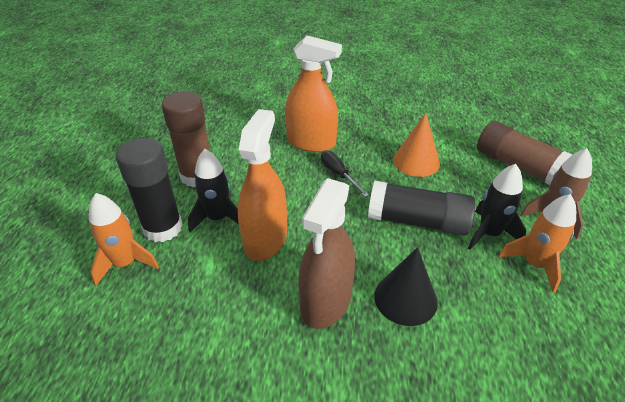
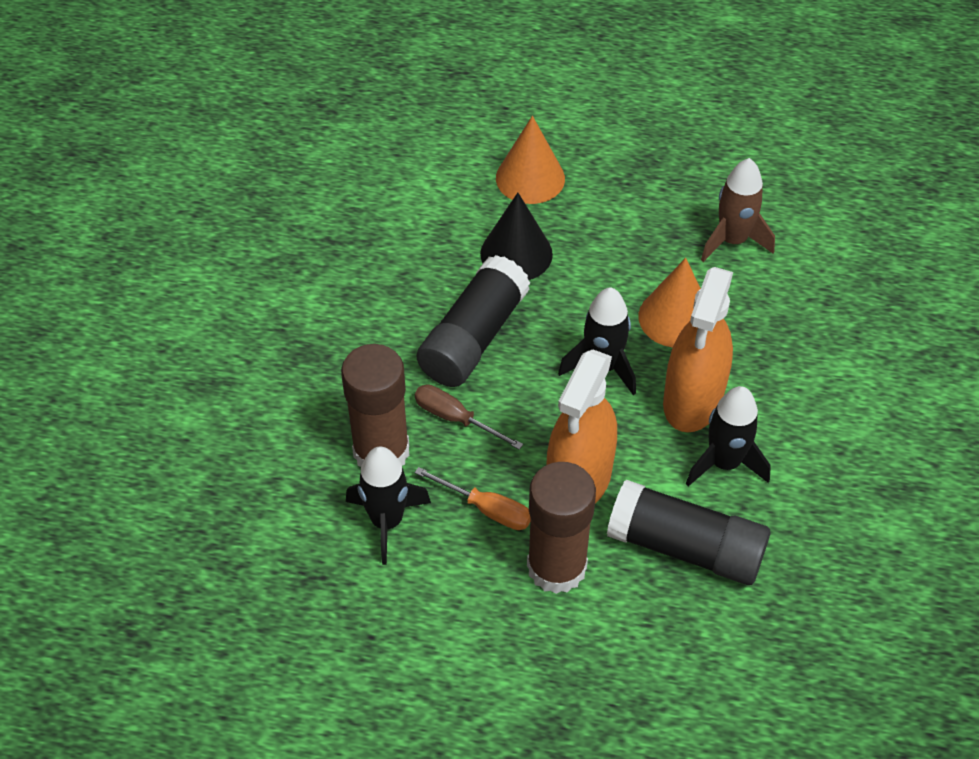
black rocket: 2 -> 3
black screwdriver: 1 -> 0
brown screwdriver: 0 -> 1
brown spray bottle: 1 -> 0
orange cone: 1 -> 2
orange rocket: 2 -> 0
orange screwdriver: 0 -> 1

